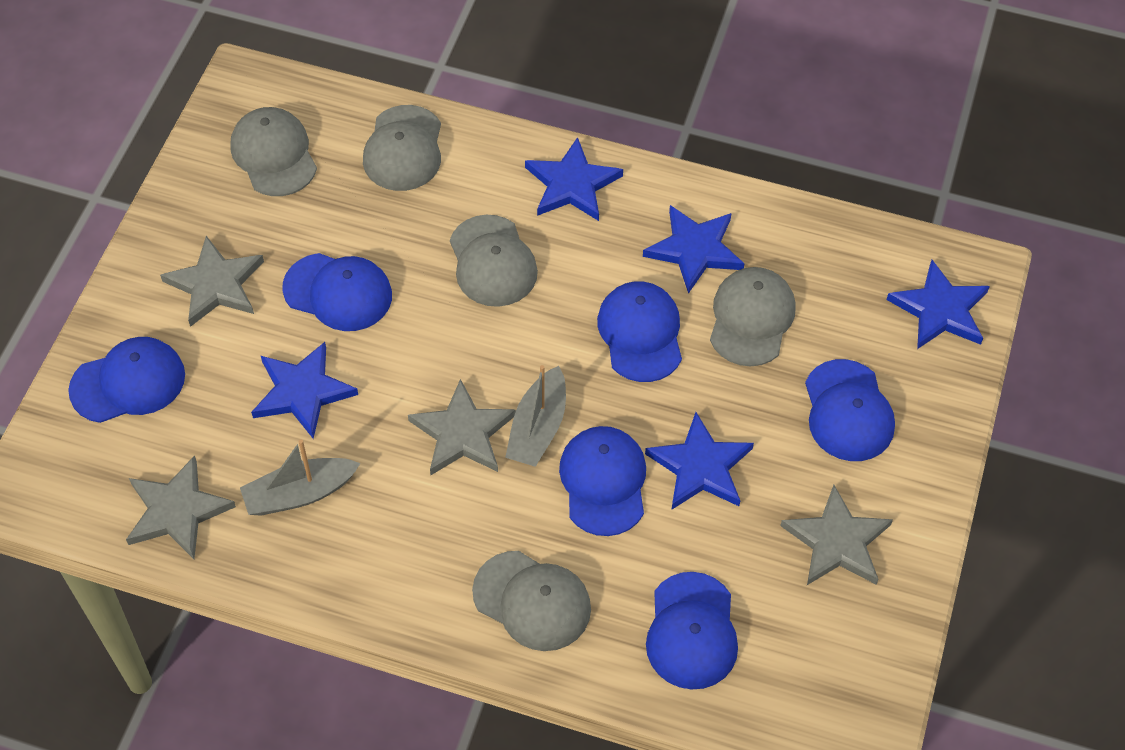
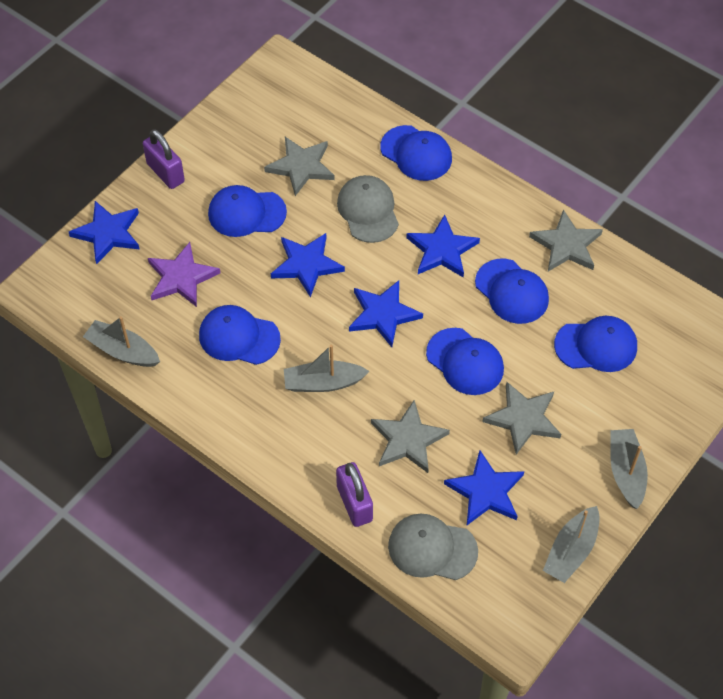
grey boat: 2 -> 4
grey cap: 5 -> 2
purple padlock: 0 -> 2
purple star: 0 -> 1

